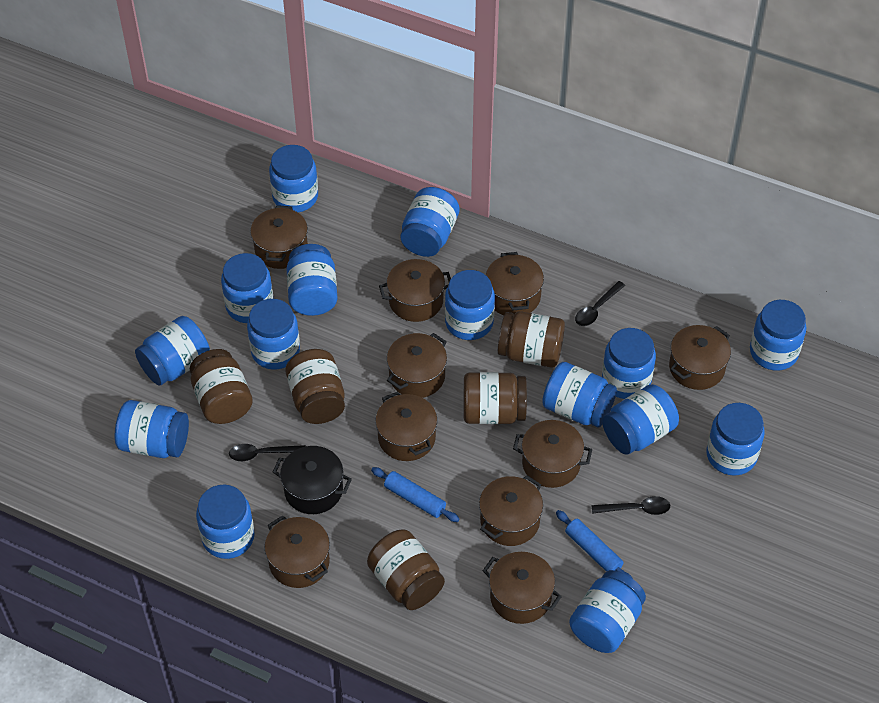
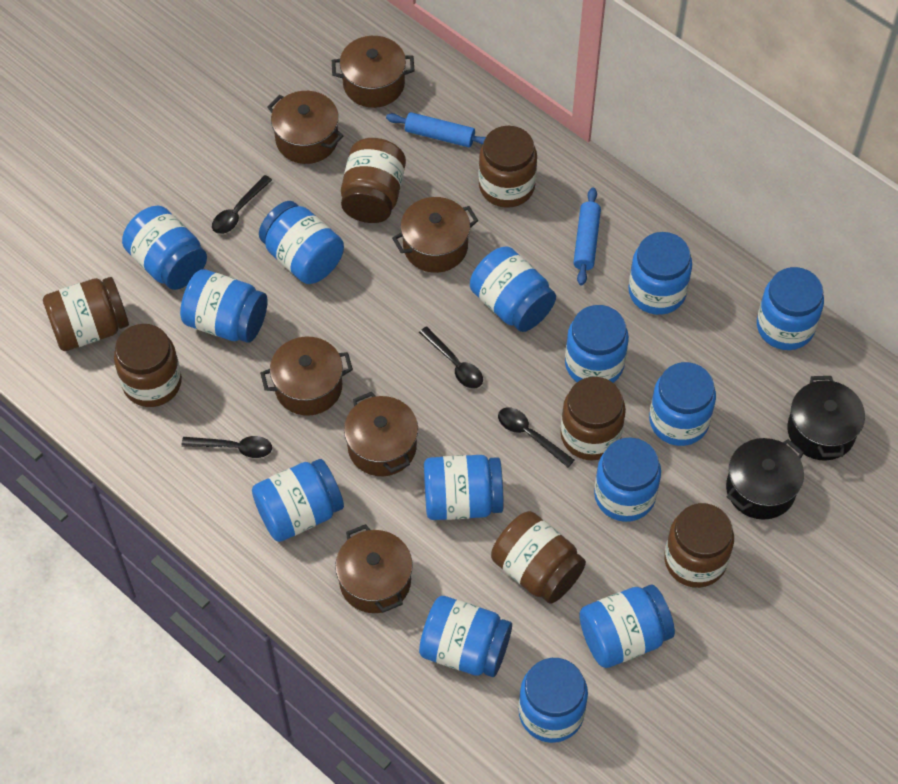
black pot: 1 -> 2
black spoon: 3 -> 4
blue jar: 15 -> 14
brown jar: 5 -> 7
brown pot: 10 -> 6

